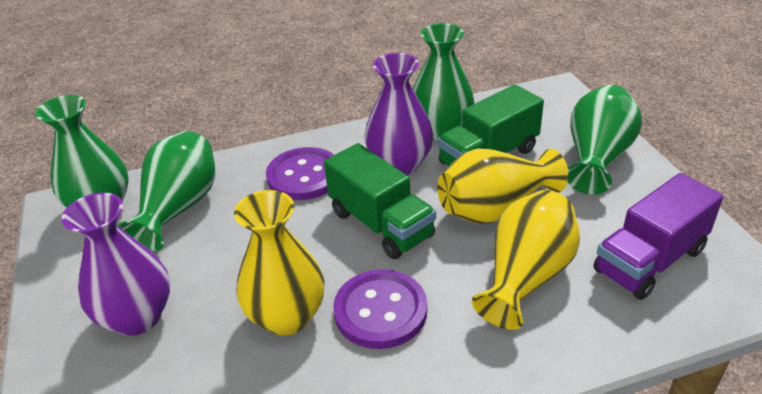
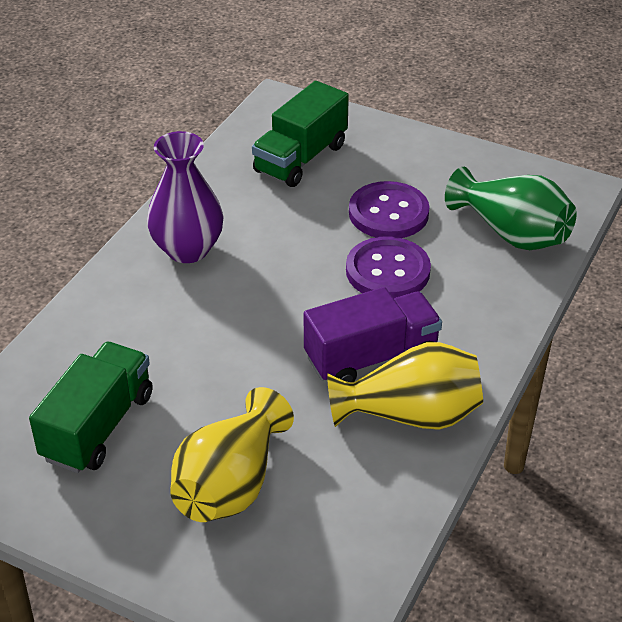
green vase: 4 -> 1
purple vase: 2 -> 1
yellow vase: 3 -> 2

